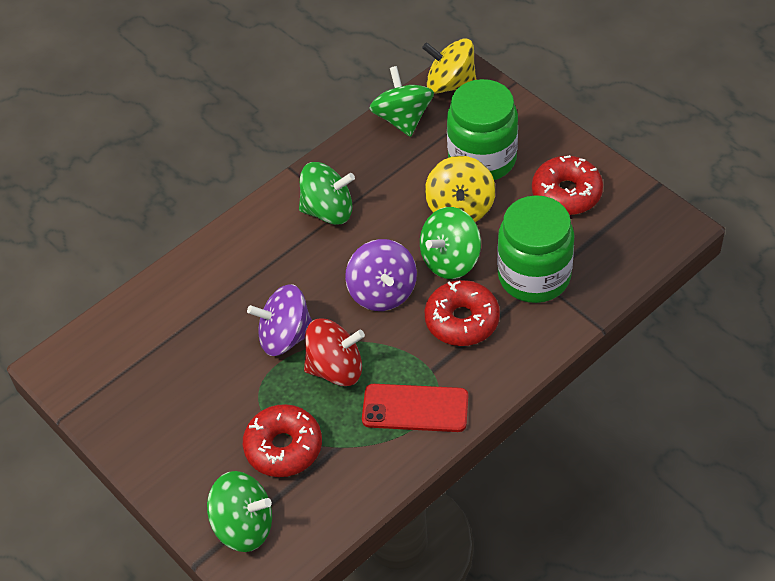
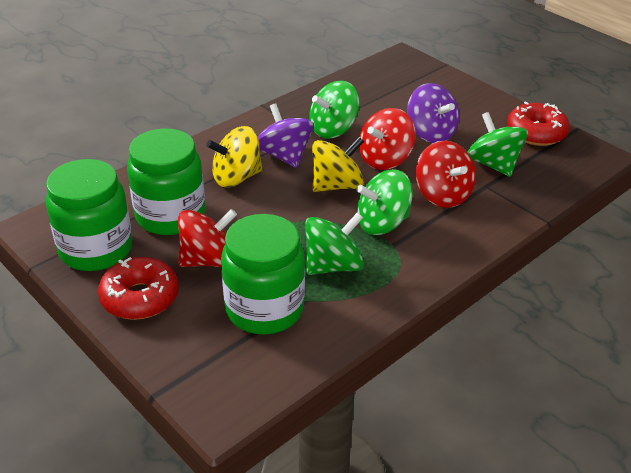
green jar: 2 -> 3
red donut: 3 -> 2
red phone: 1 -> 0
red spinning top: 1 -> 3

